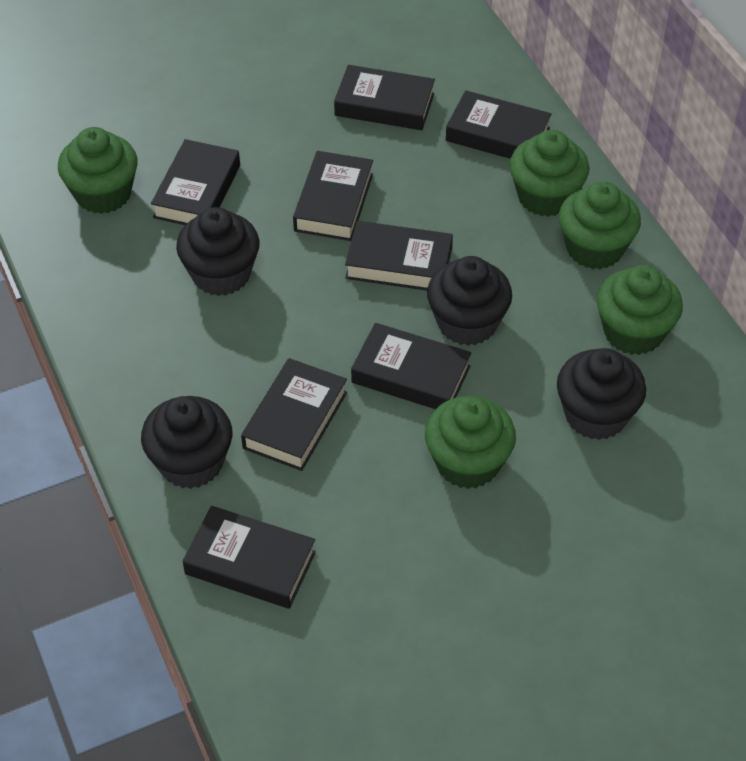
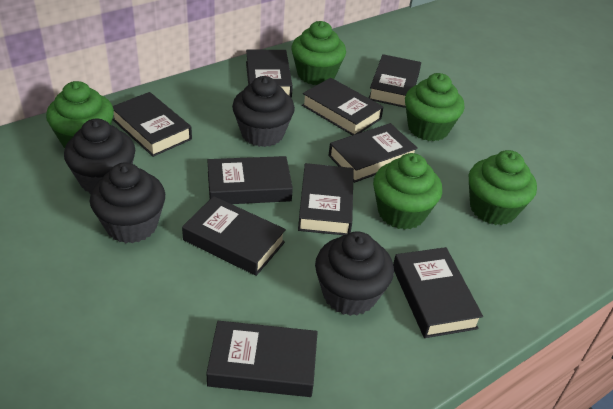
black book: 8 -> 10

